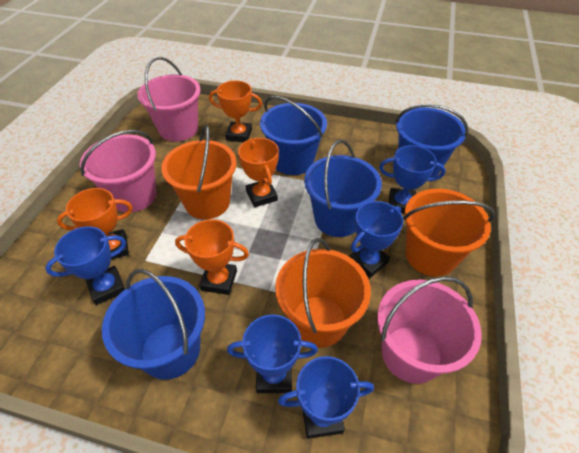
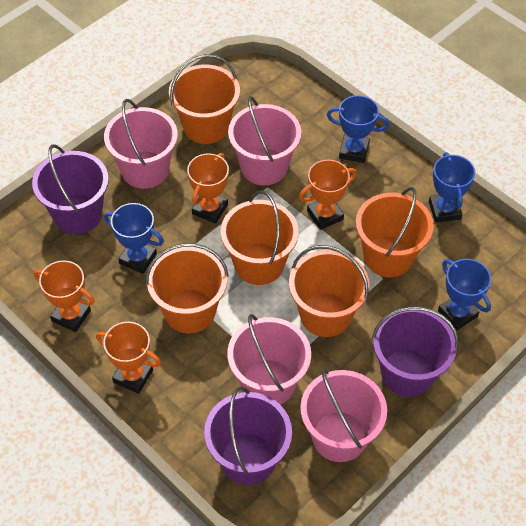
blue bucket: 4 -> 0
blue trophy: 5 -> 4
orange bucket: 3 -> 5
pink bucket: 3 -> 4
purple bucket: 0 -> 3

